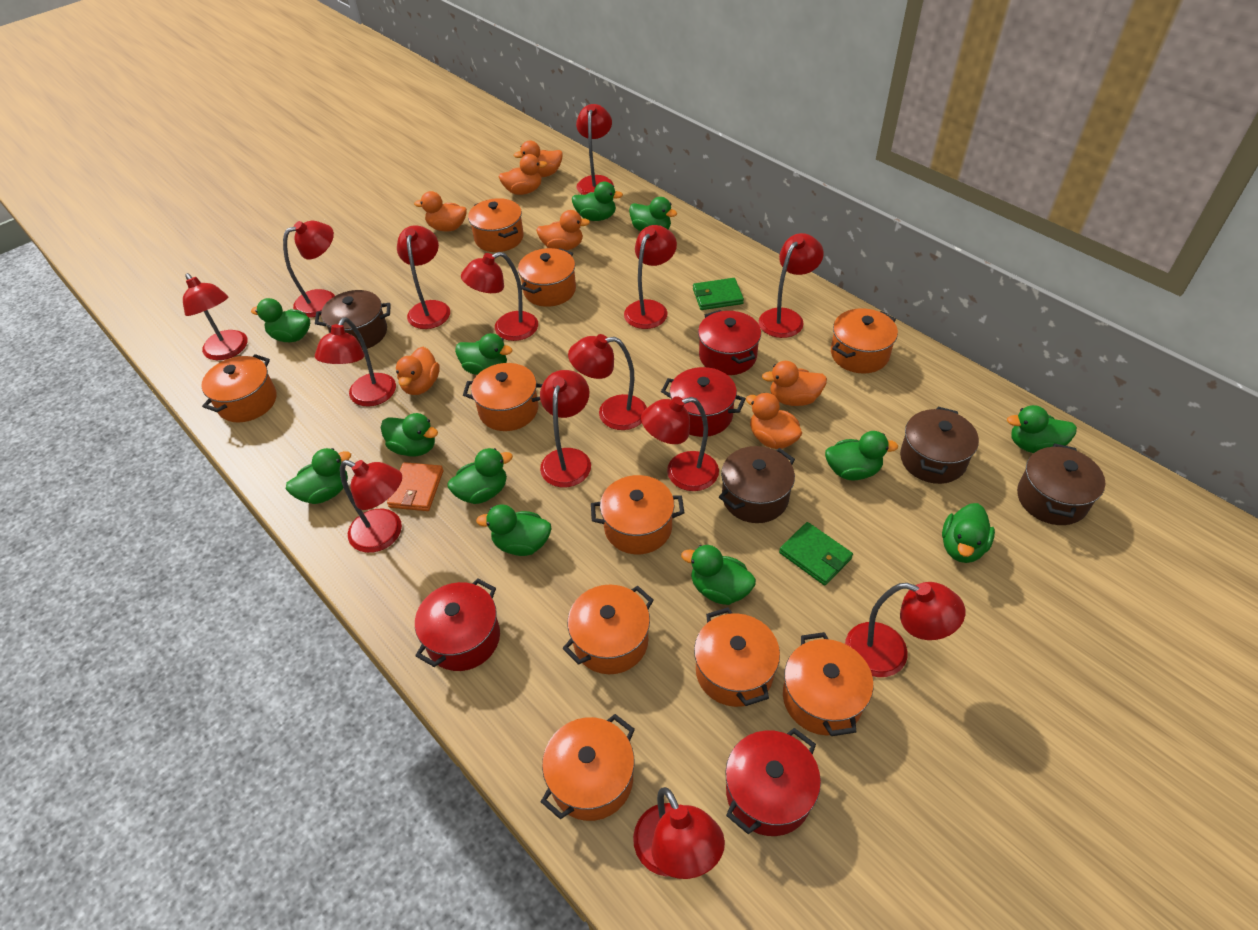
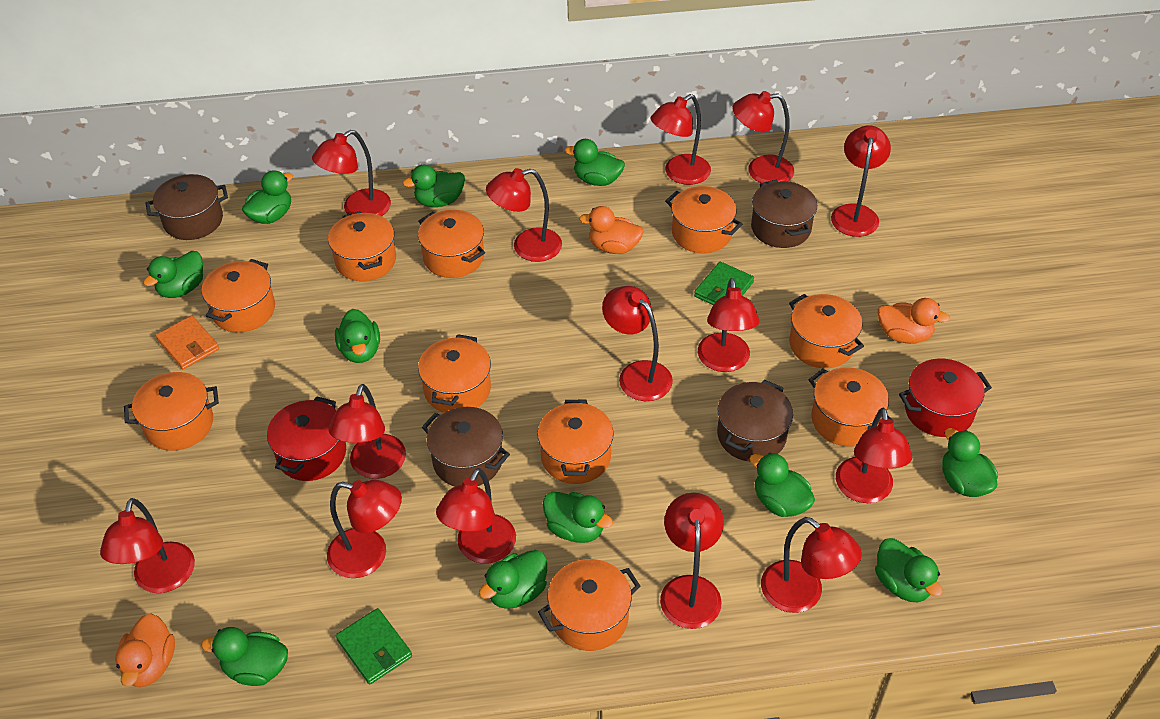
green duck: 12 -> 11
orange duck: 7 -> 3
red pot: 4 -> 2

